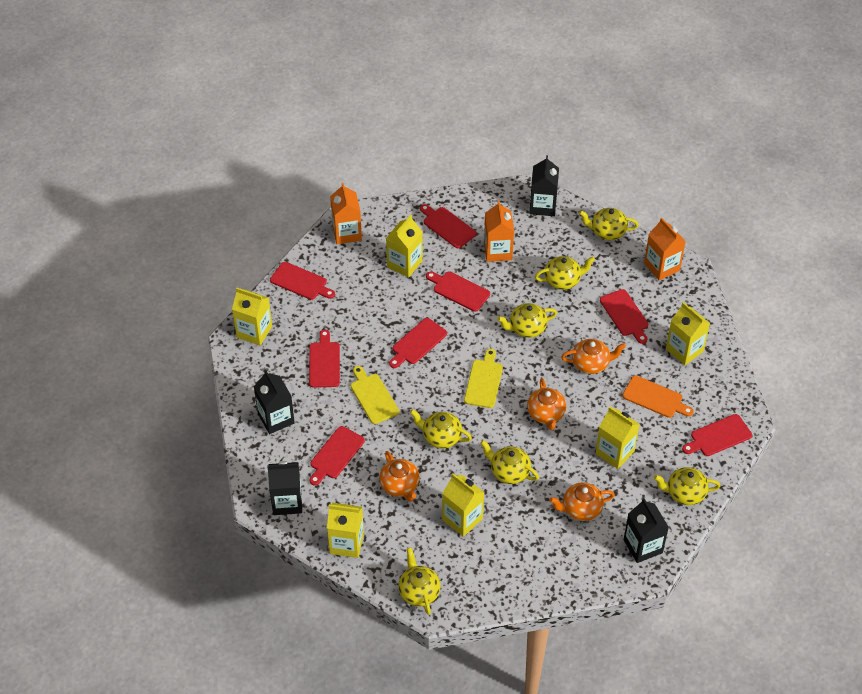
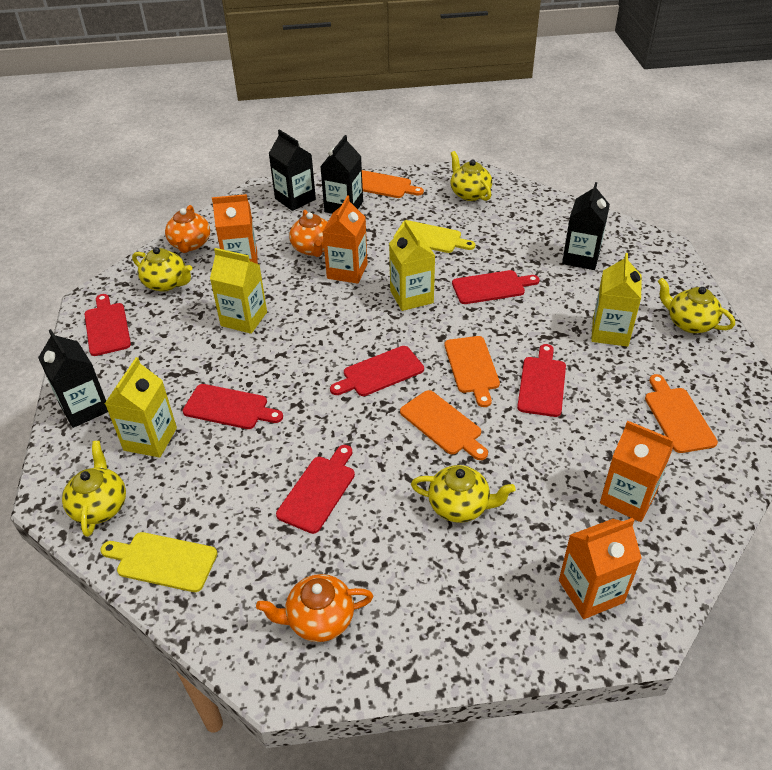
orange carton: 3 -> 4
orange cutting board: 1 -> 4
orange teapot: 4 -> 3
red cutting board: 8 -> 6
yellow carton: 6 -> 4
yellow teapot: 7 -> 5

